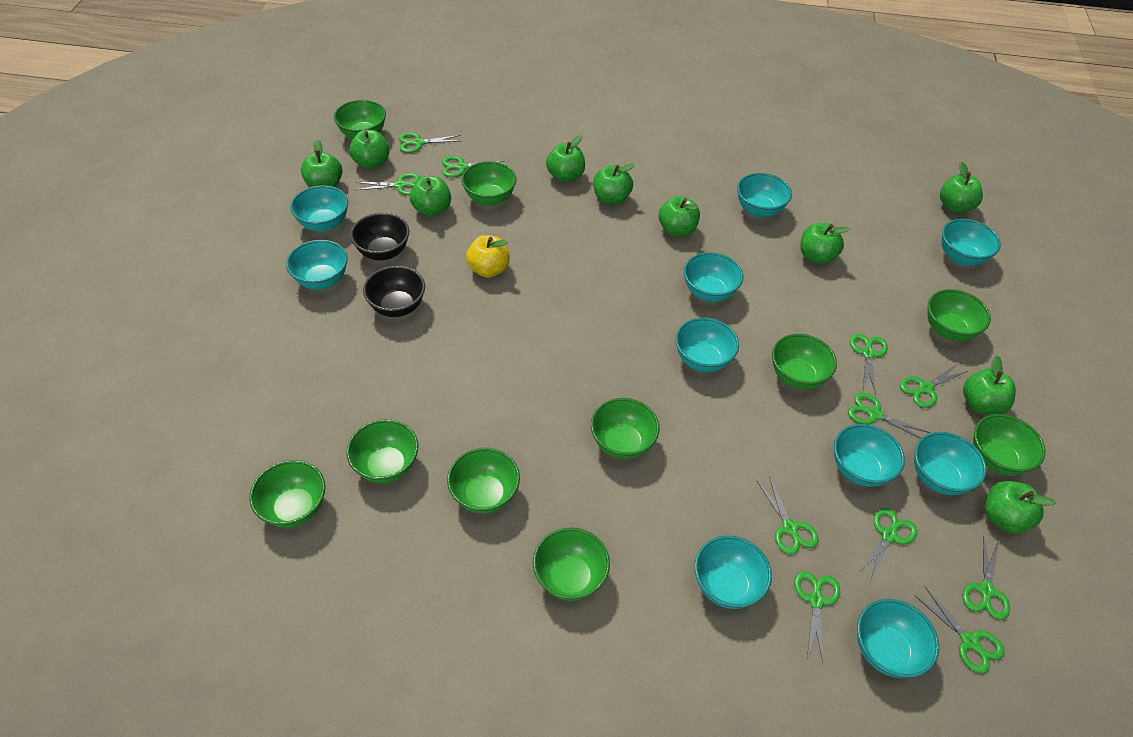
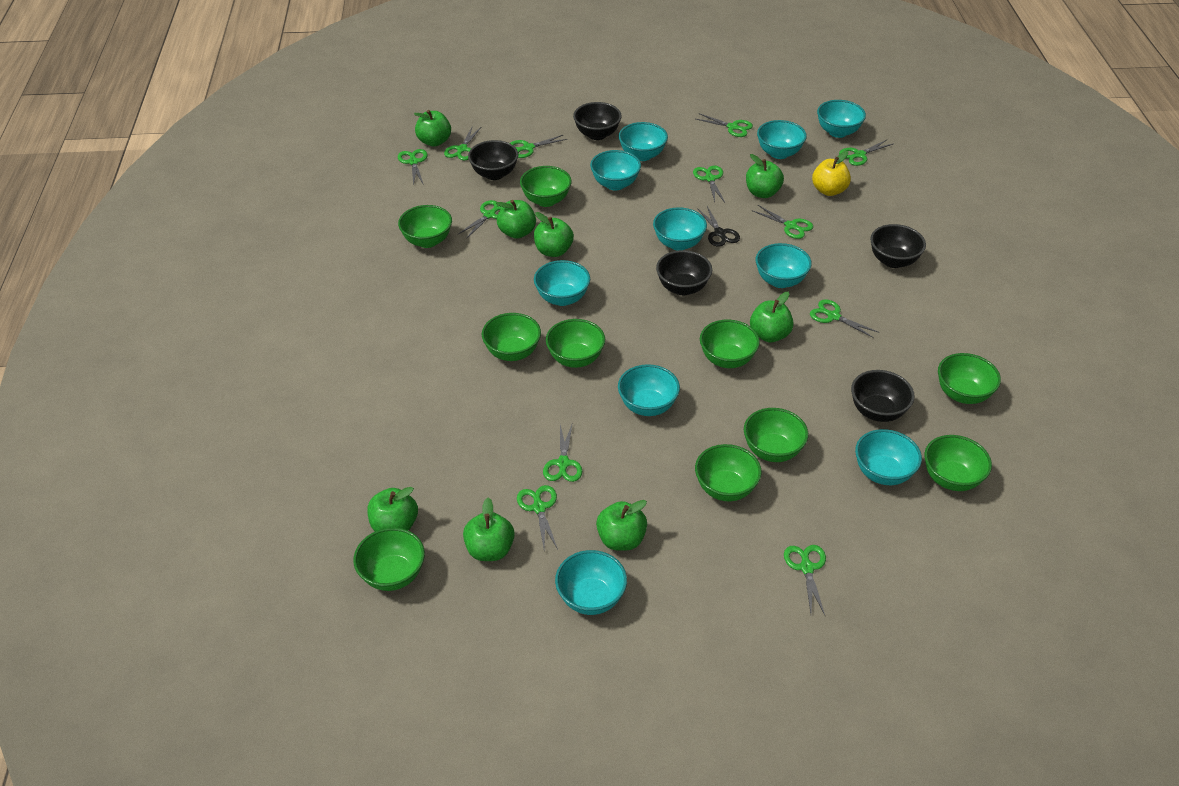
black bowl: 2 -> 5
black scissors: 0 -> 1
green apple: 10 -> 8
green scissors: 11 -> 12

